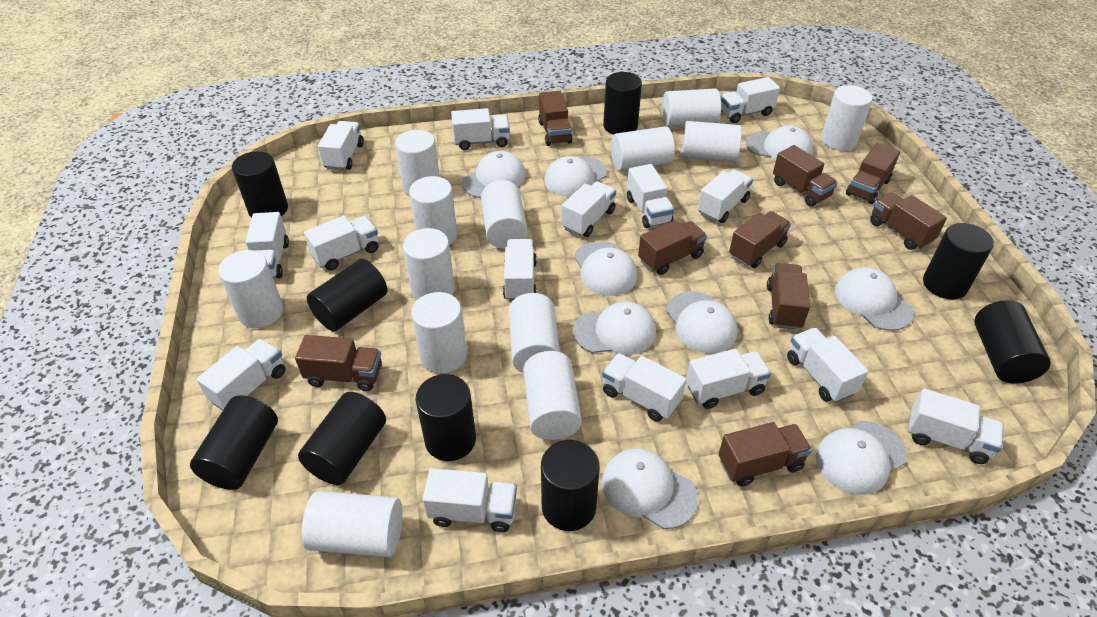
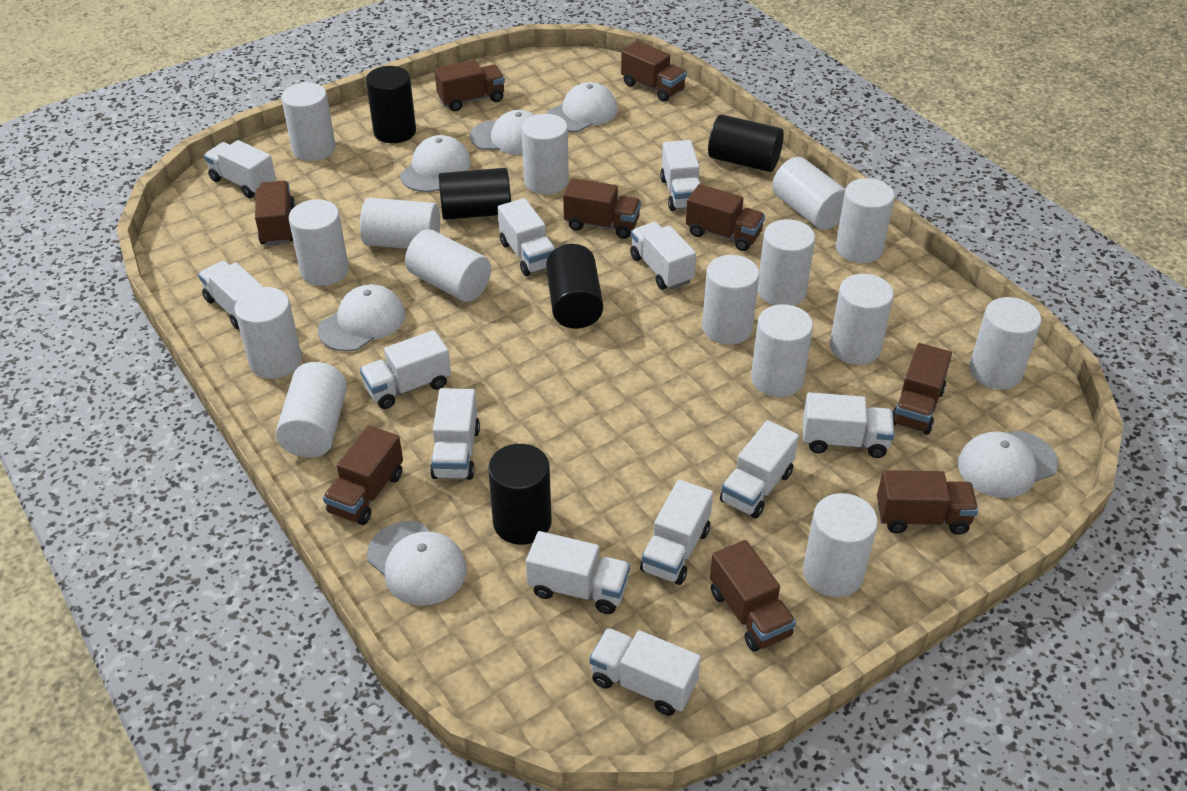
black cylinder: 9 -> 5
white cap: 9 -> 6
white cylinder: 13 -> 15
white truck: 15 -> 12

